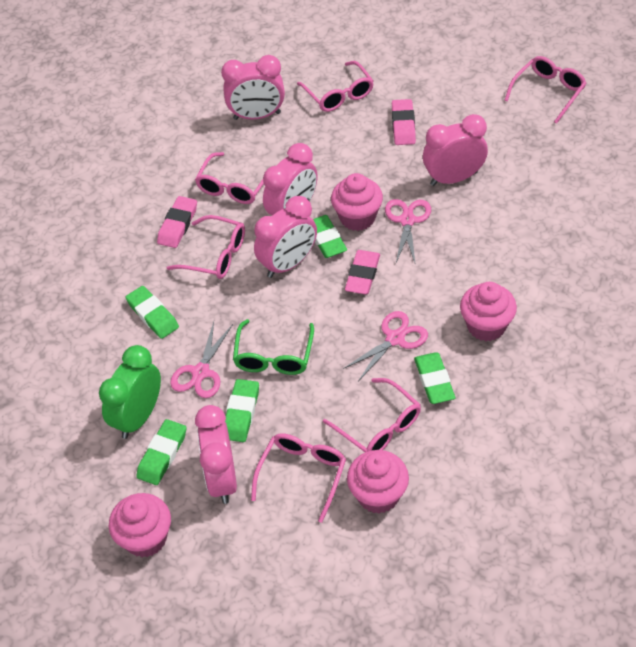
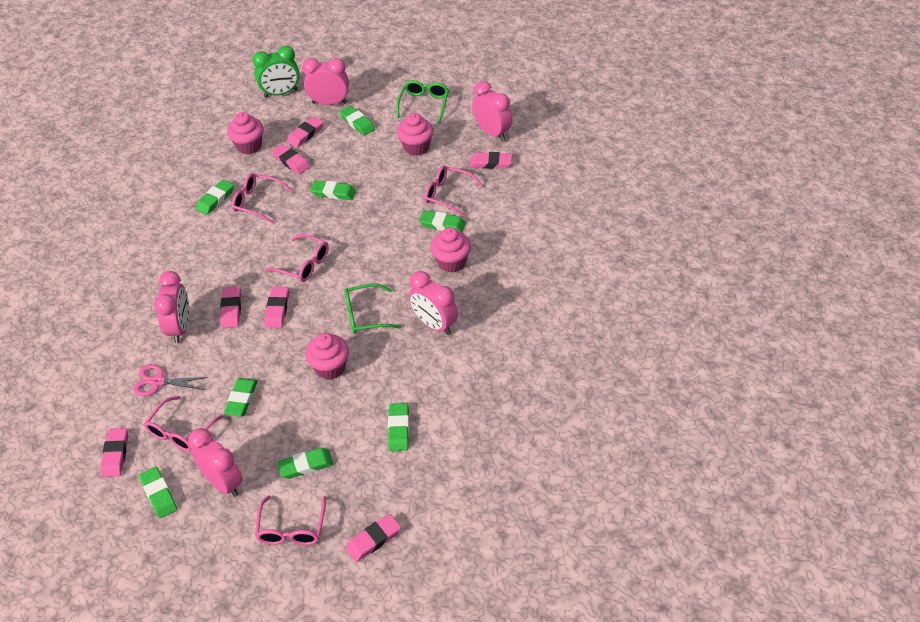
green eraser: 5 -> 8
green glasses: 1 -> 2
pink eraser: 3 -> 7
pink glasses: 6 -> 5
pink scissors: 3 -> 1

